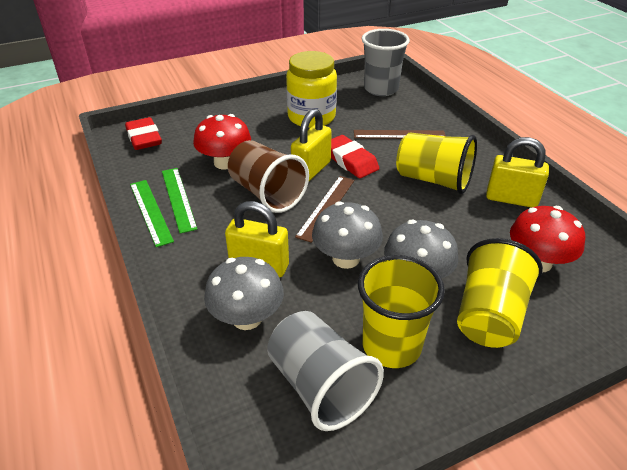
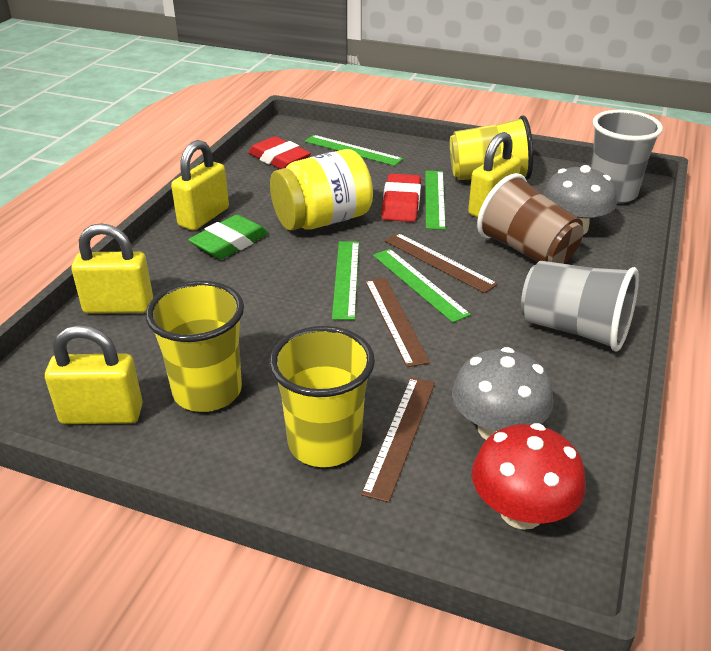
brown ruler: 2 -> 3
green eraser: 0 -> 1
green ruler: 2 -> 4
grey mushroom: 3 -> 2
red mushroom: 2 -> 1
yellow padlock: 3 -> 4

